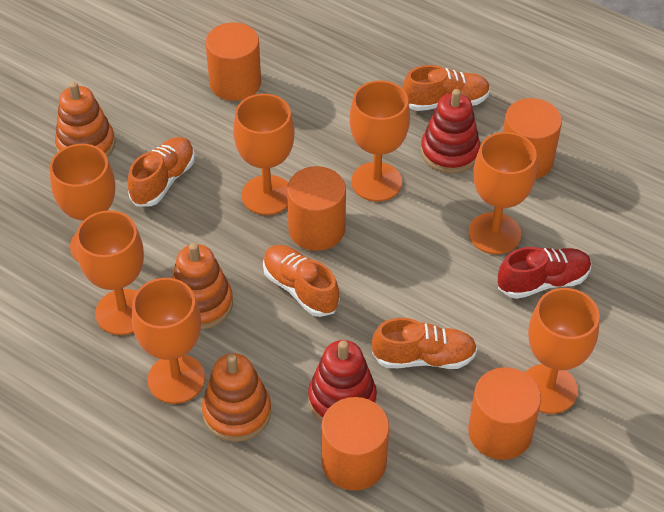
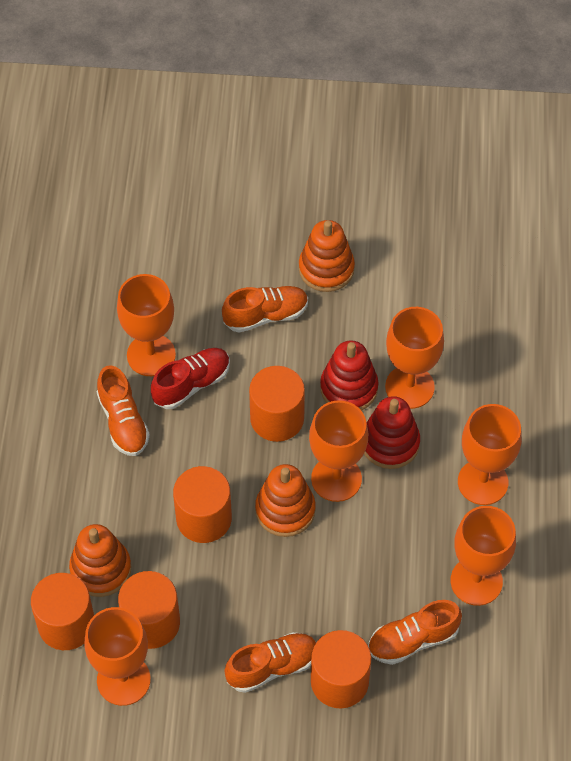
orange goblet: 7 -> 6

